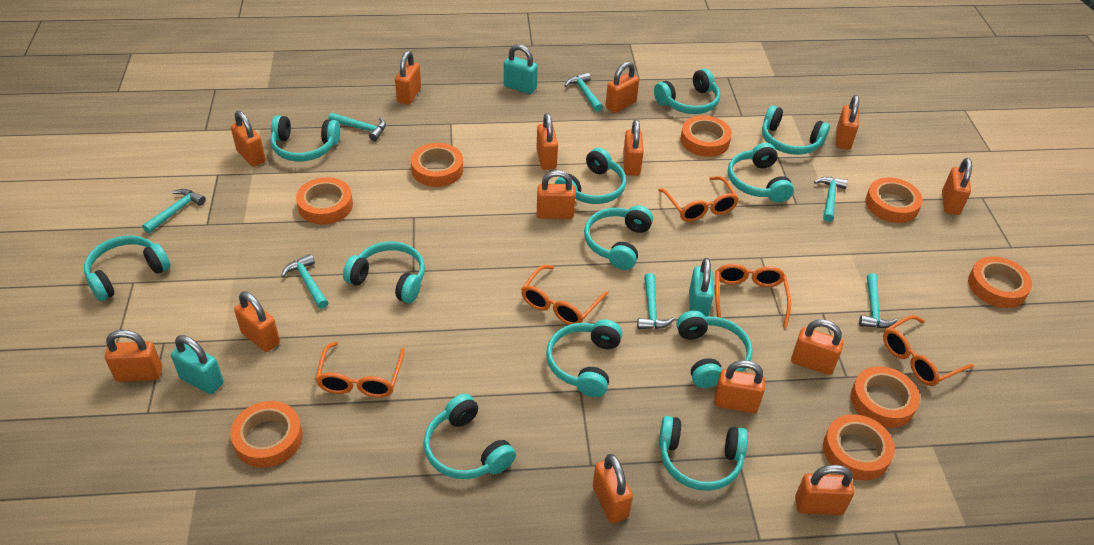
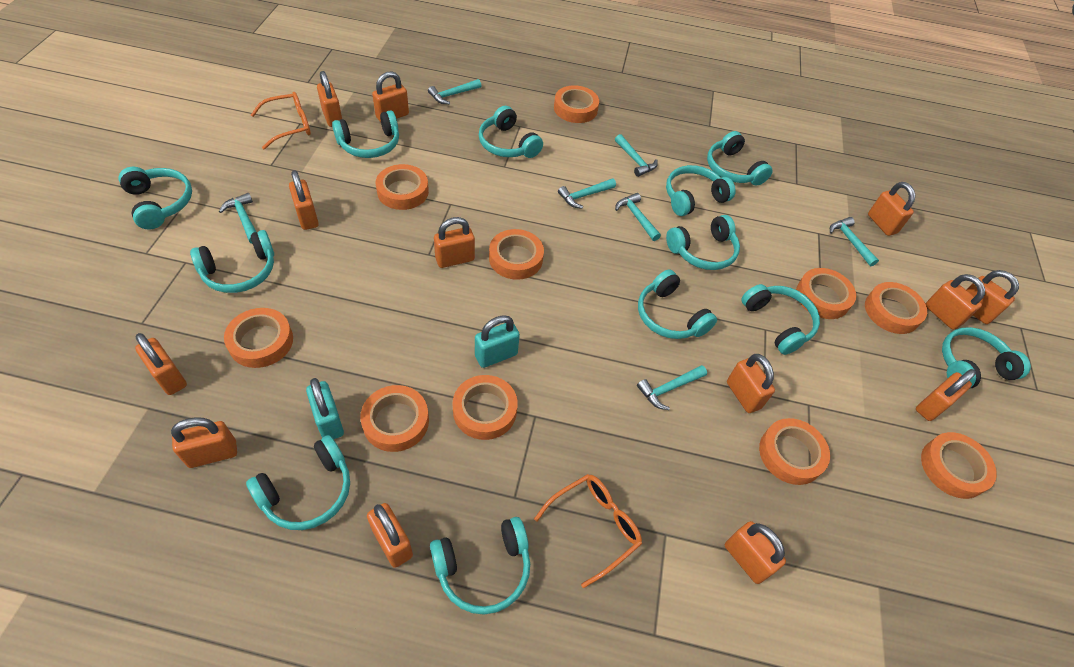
orange glasses: 5 -> 2
orange padlock: 14 -> 13
orange tape: 8 -> 10
turquoise padlock: 3 -> 2

